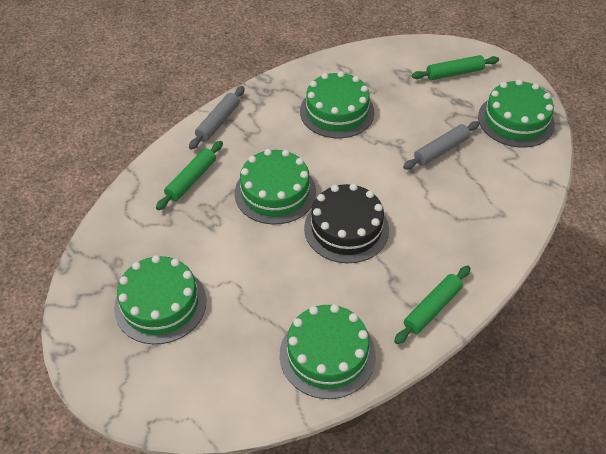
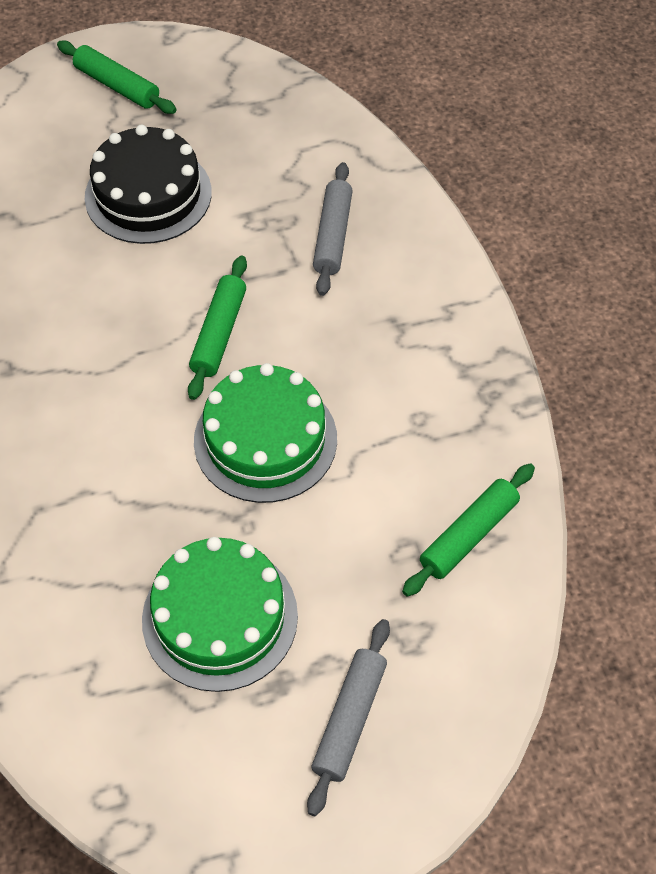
green cake: 5 -> 2

